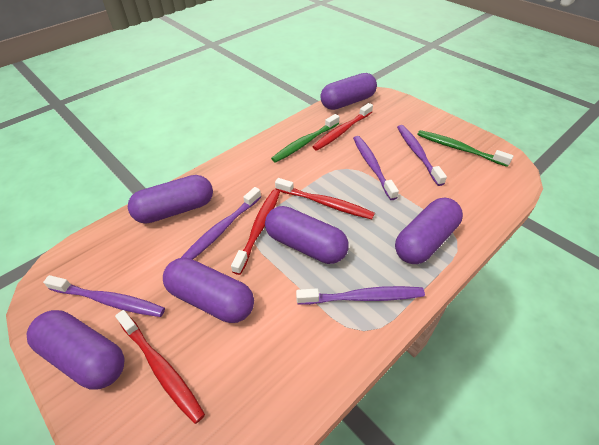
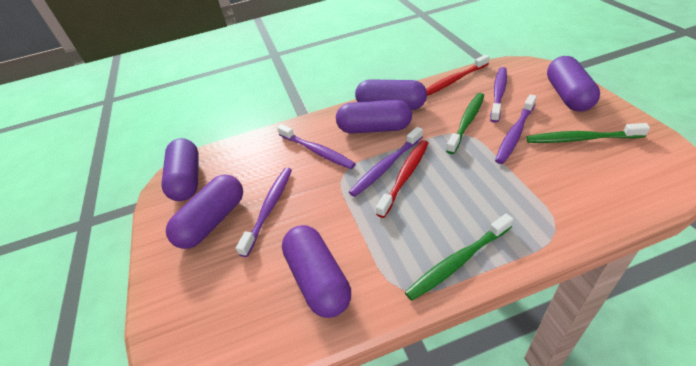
green toothbrush: 2 -> 3
red toothbrush: 4 -> 2

